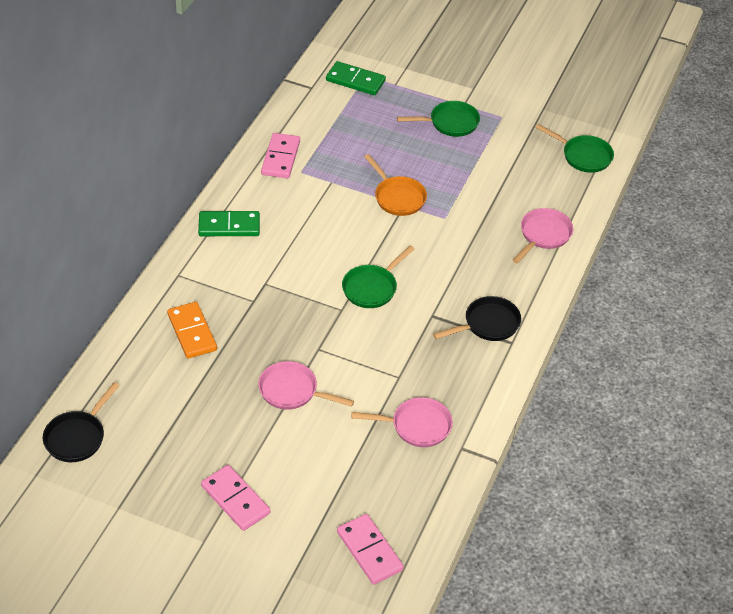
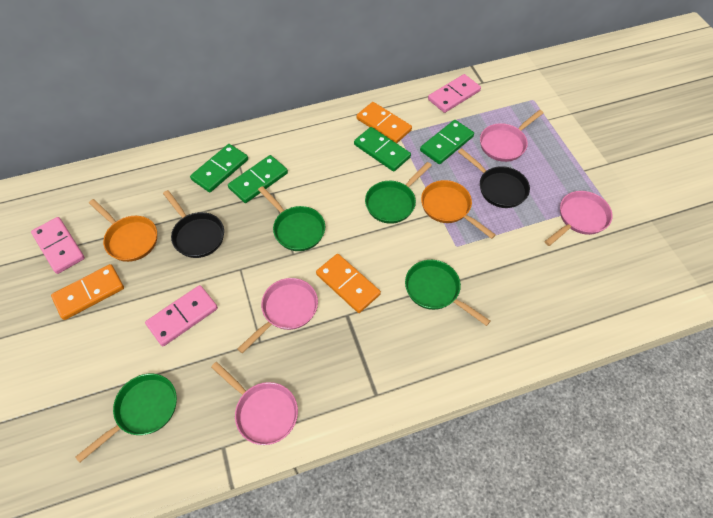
green domino: 2 -> 4
green pan: 3 -> 4
orange domino: 1 -> 3
orange pan: 1 -> 2
pink pan: 3 -> 4

